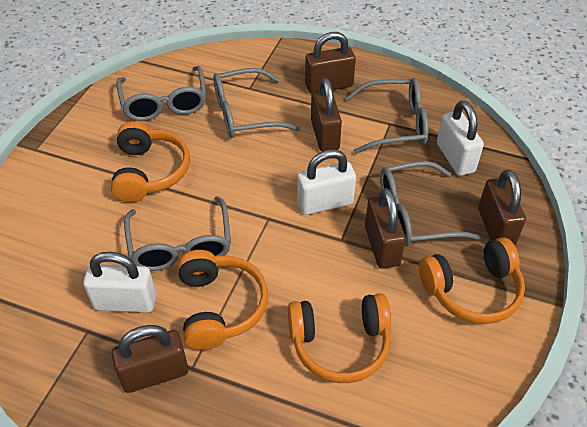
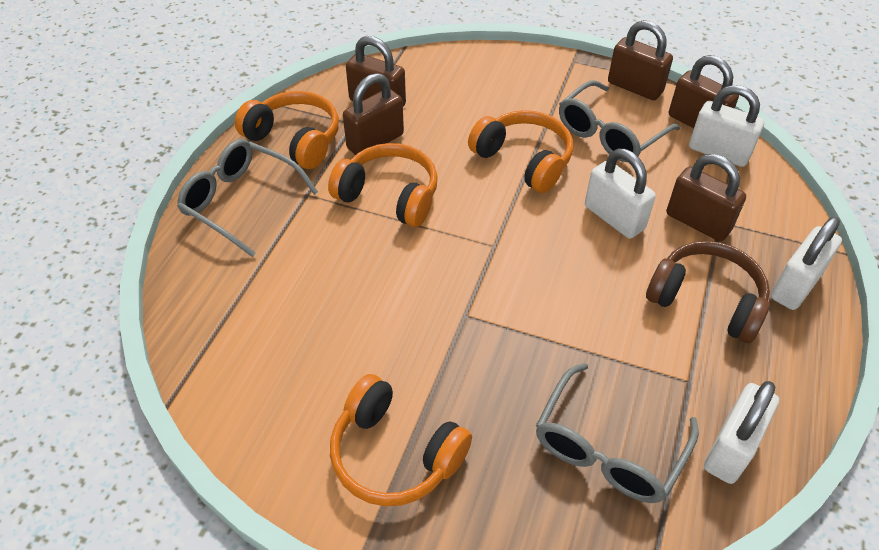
brown headphones: 0 -> 1
grey glasses: 5 -> 3
white padlock: 3 -> 4

